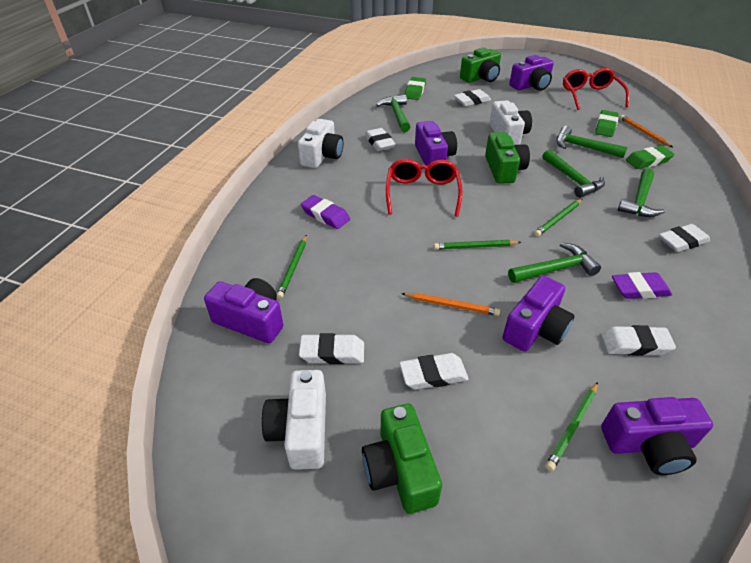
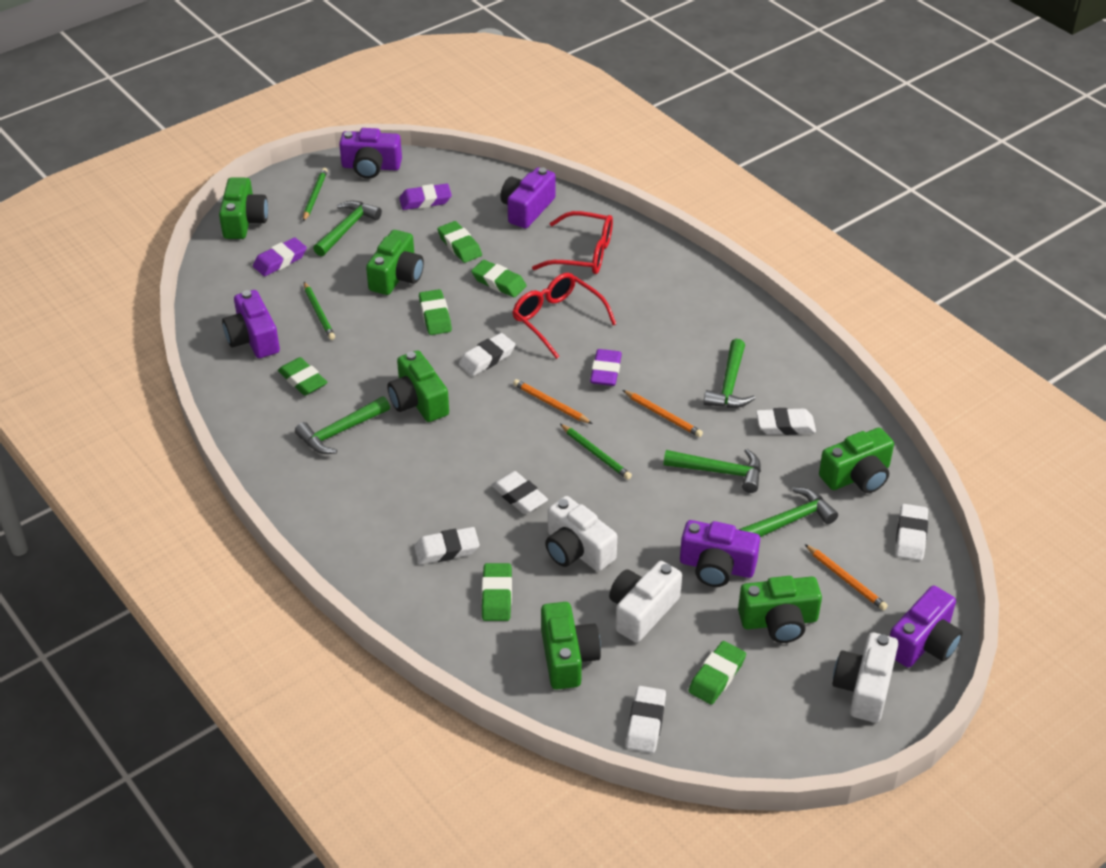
green camera: 3 -> 6
green eraser: 3 -> 6
green pencil: 4 -> 3
orange pencil: 2 -> 3
purple eraser: 2 -> 3

